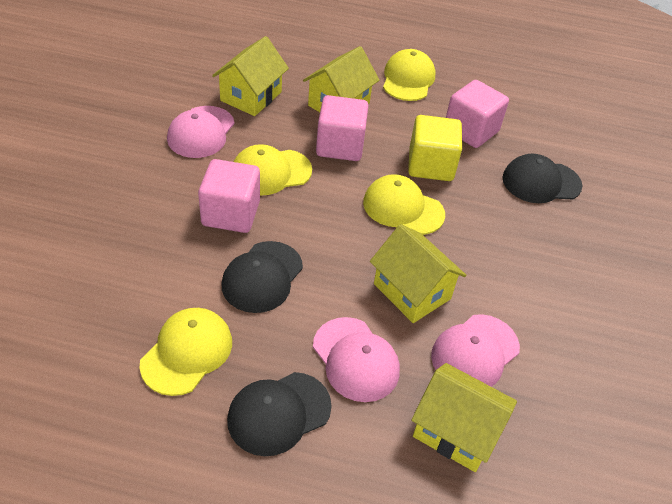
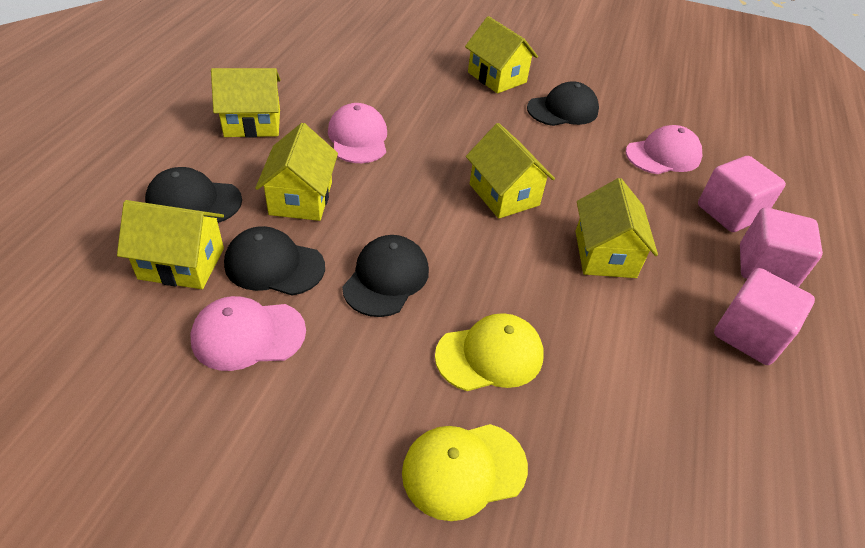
black cap: 3 -> 4
yellow cap: 4 -> 2
yellow cube: 1 -> 0
yellow house: 4 -> 6

